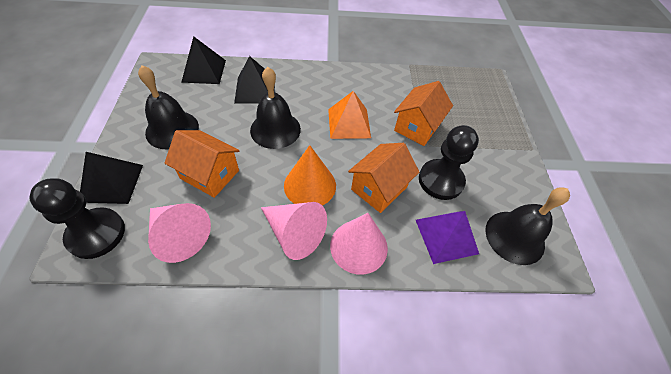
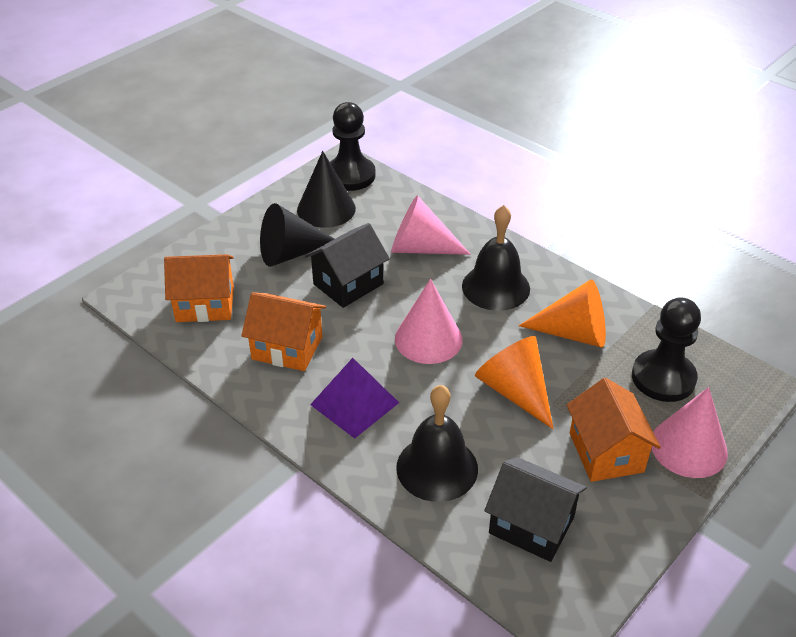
black bell: 3 -> 2
black cone: 0 -> 2
black house: 0 -> 2
black pyramid: 3 -> 0
orange cone: 1 -> 2
orange pyramid: 1 -> 0

